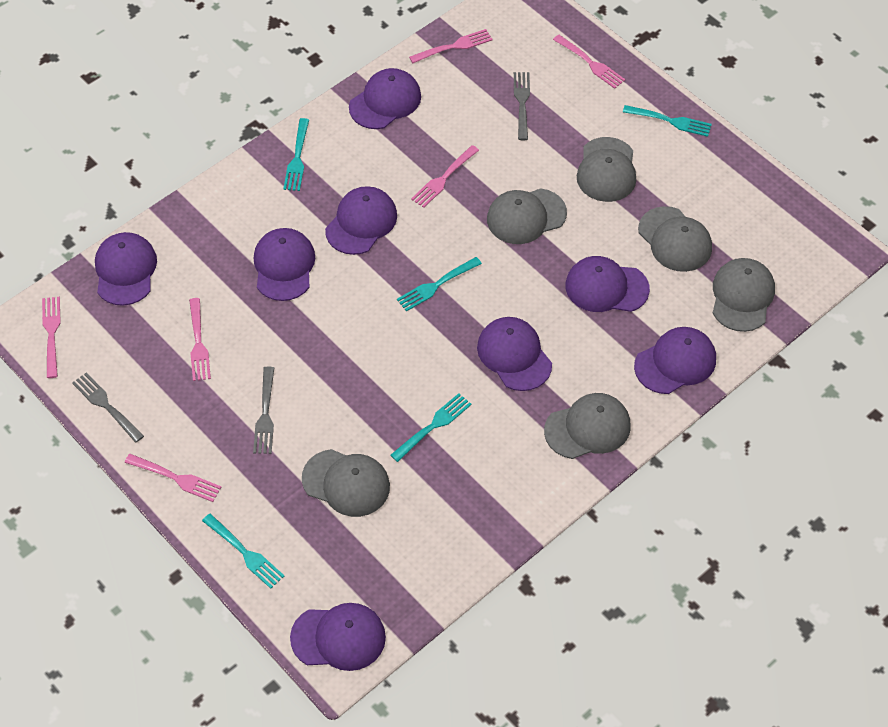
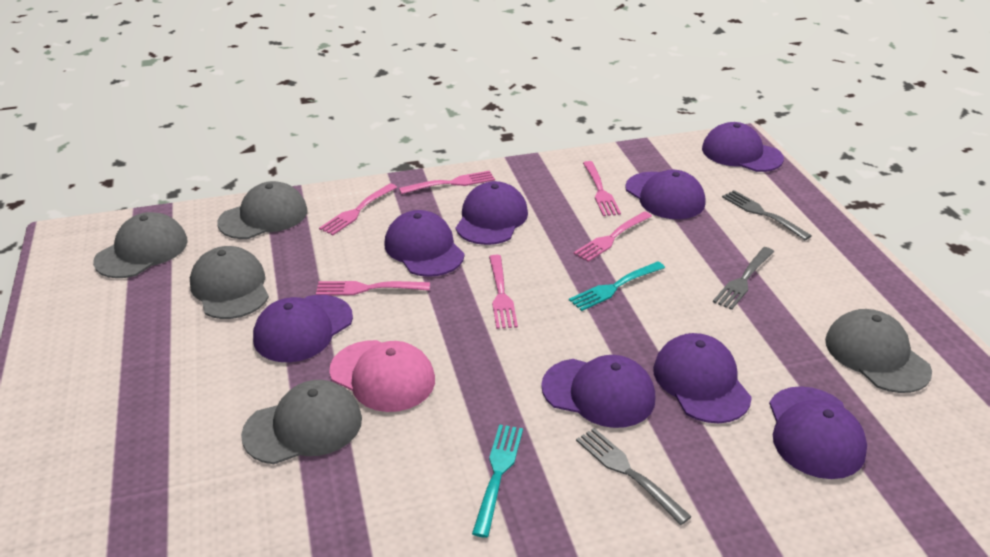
grey cap: 6 -> 5
pink cap: 0 -> 1
turquoise fork: 5 -> 2

